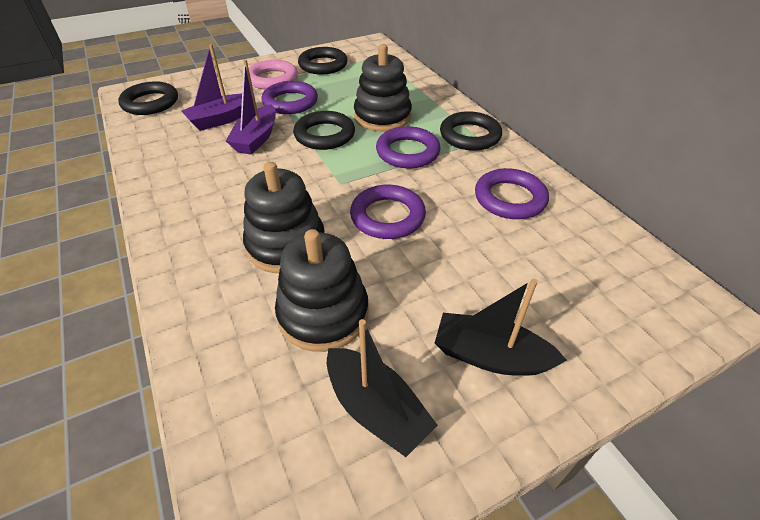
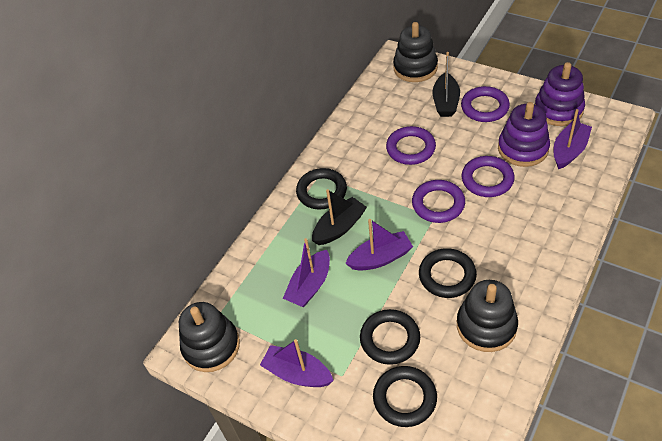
pink ring: 1 -> 0
purple boat: 2 -> 4
purple stacking toy: 0 -> 2

